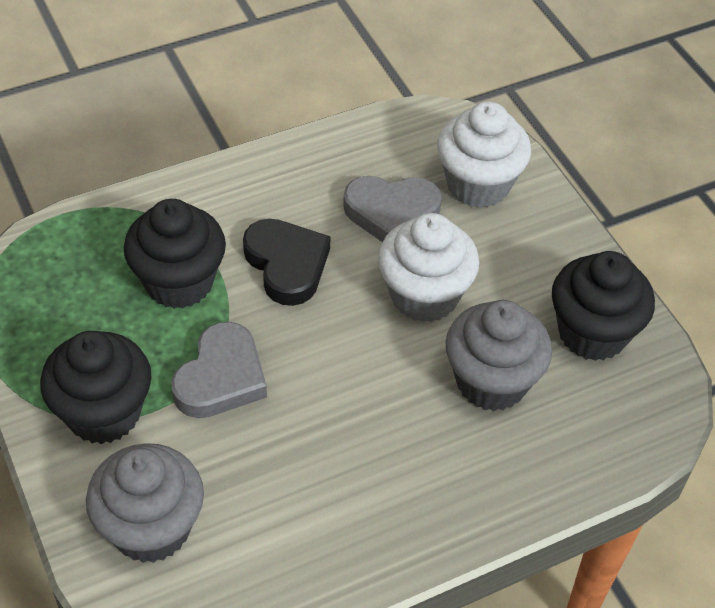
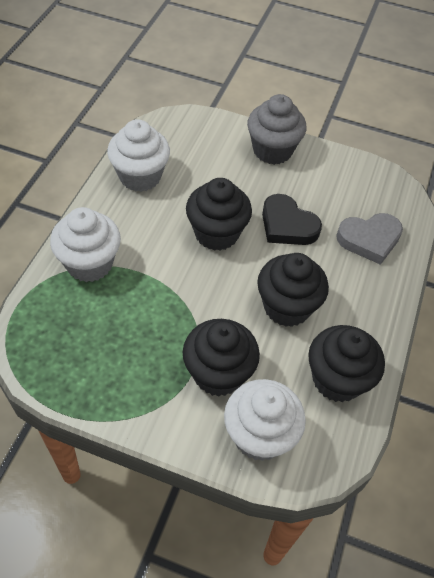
black cupcake: 3 -> 4
grey cupcake: 2 -> 1
grey heart: 2 -> 1
white cupcake: 2 -> 3

